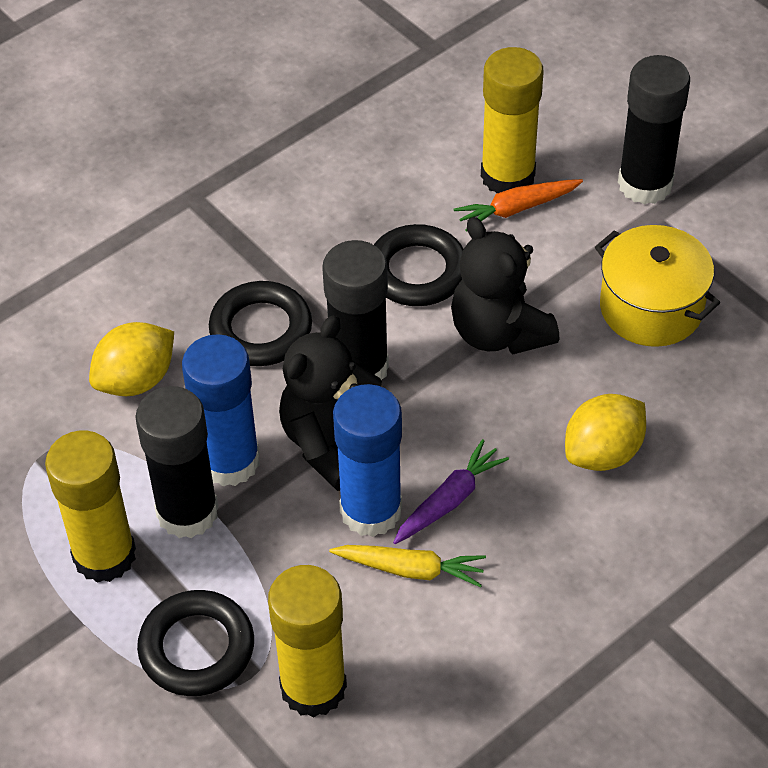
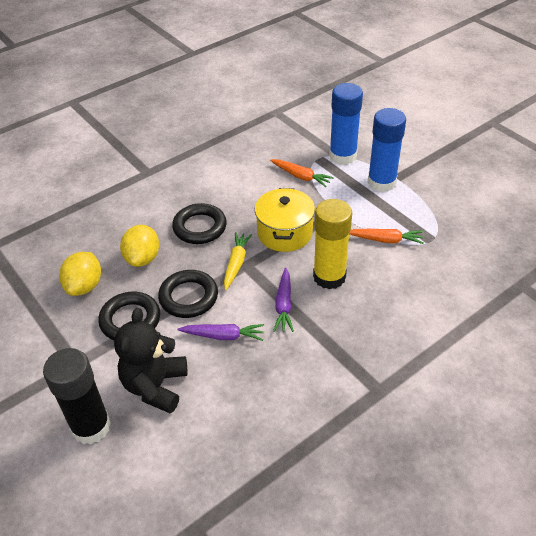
black glue stick: 3 -> 1
black teddy bear: 2 -> 1
orange carrot: 1 -> 2
purple carrot: 1 -> 2
yellow glue stick: 3 -> 1

